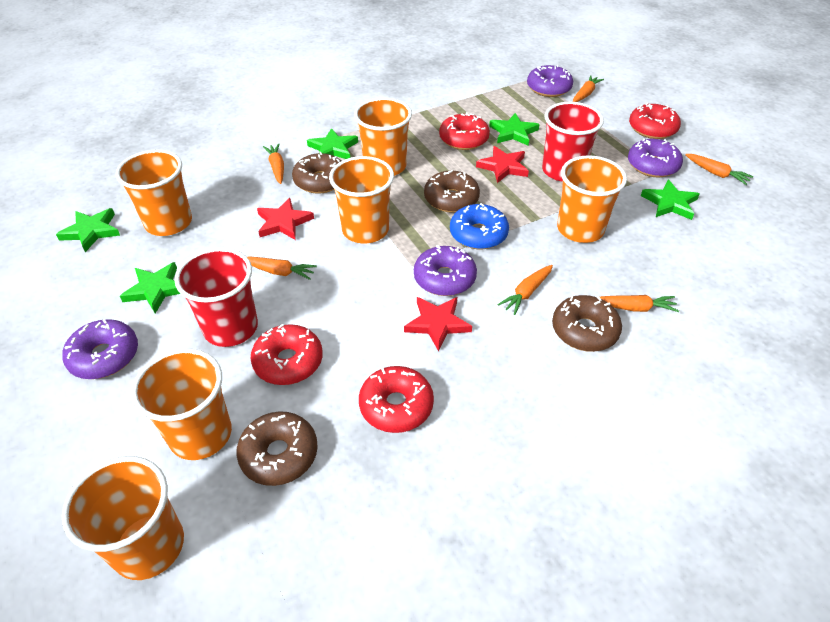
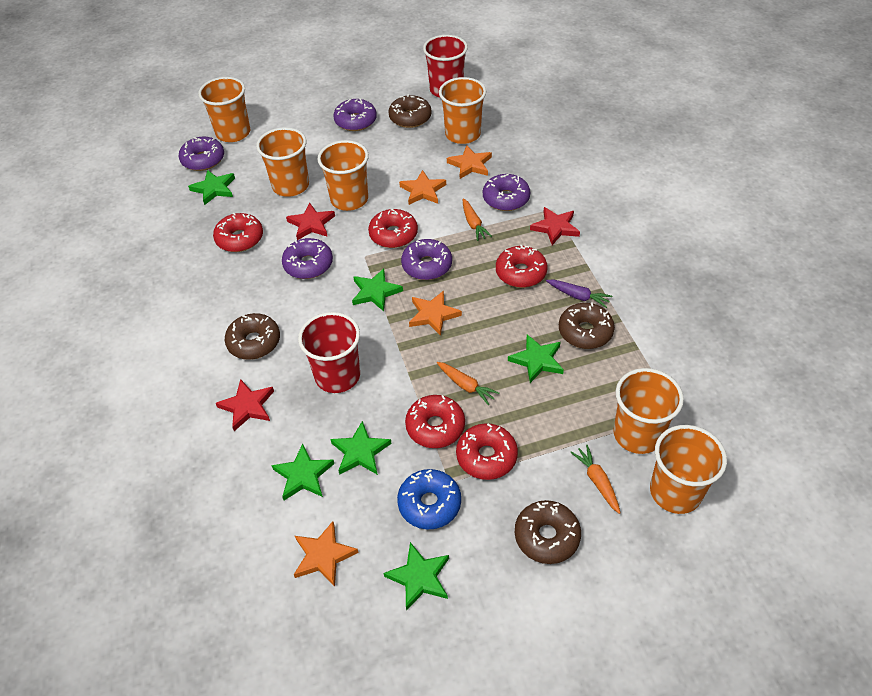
green star: 5 -> 6
orange carrot: 6 -> 3
orange star: 0 -> 4
purple carrot: 0 -> 1
purple donut: 4 -> 5
red donut: 4 -> 5

